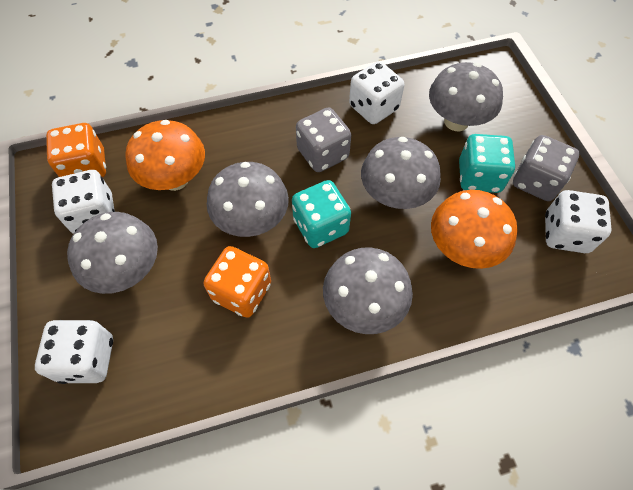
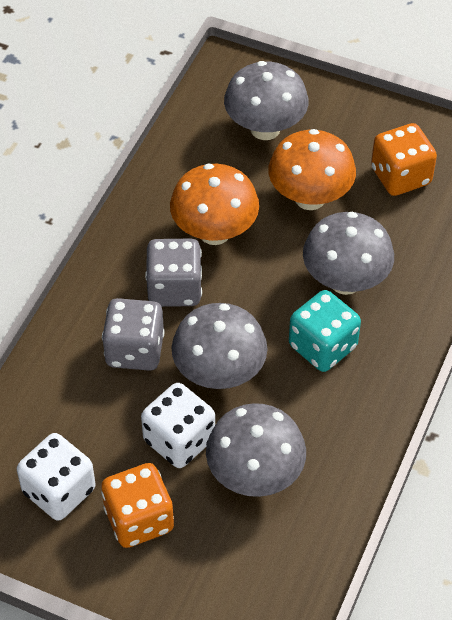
grey mushroom: 5 -> 4
turquoise dice: 2 -> 1
white dice: 4 -> 2

